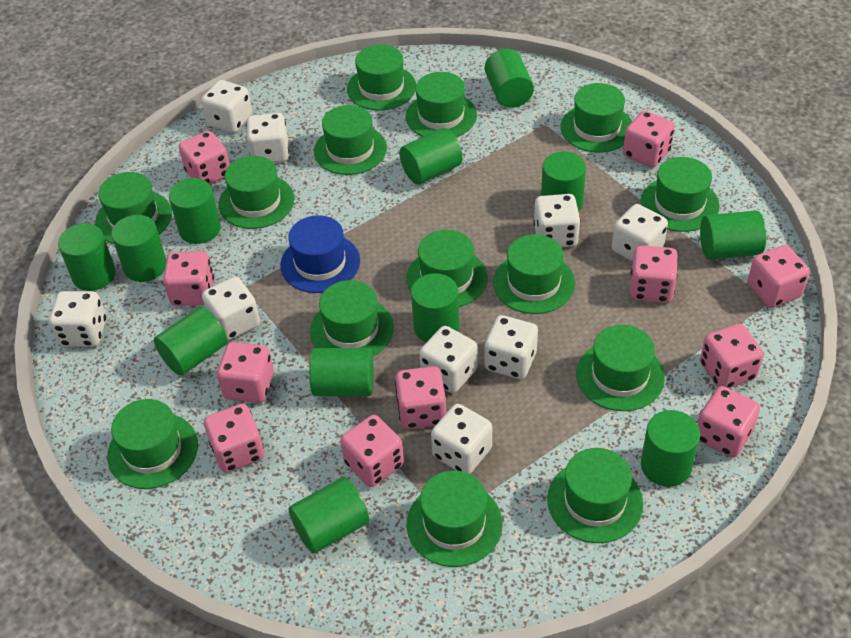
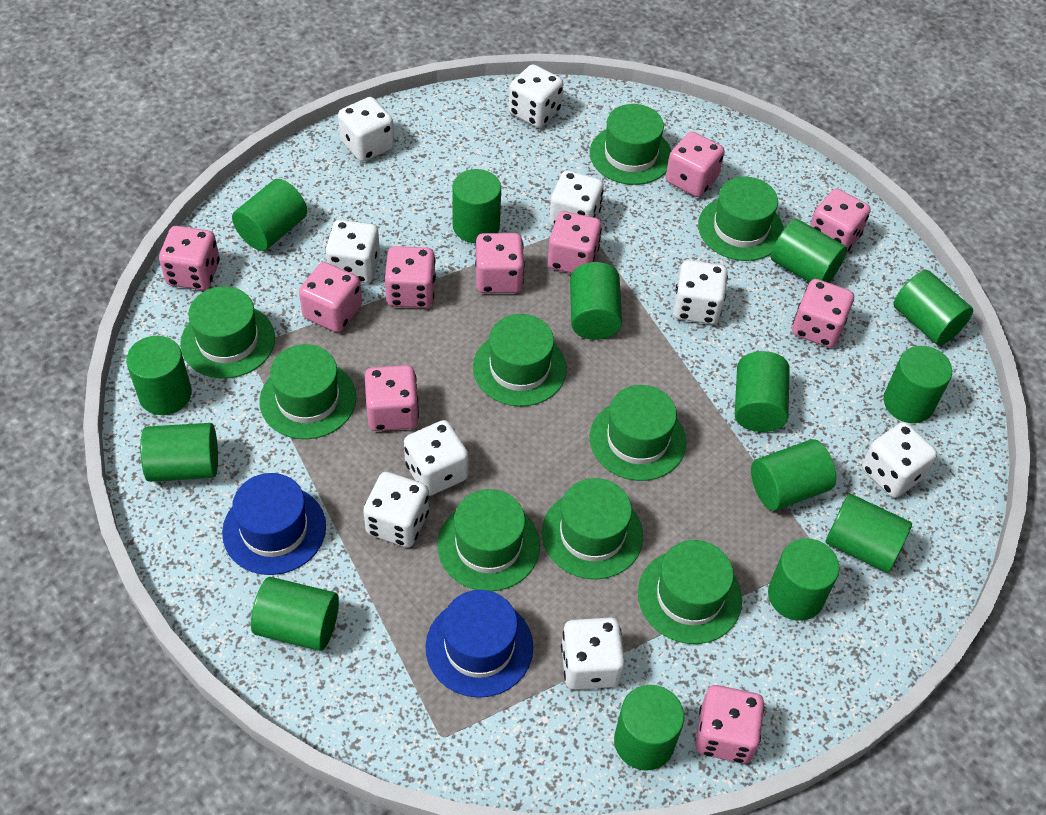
blue hat: 1 -> 2
green cylinder: 12 -> 14
green hat: 14 -> 9
pink dice: 11 -> 10

